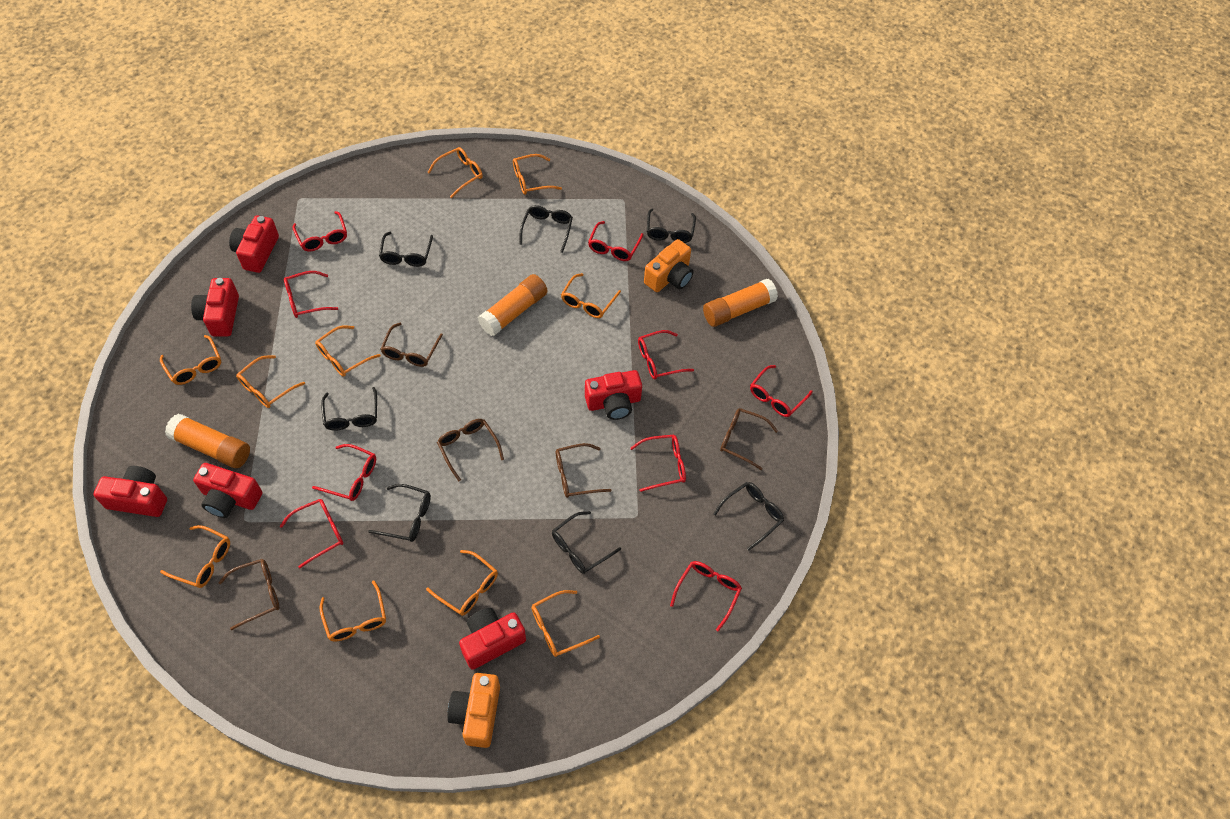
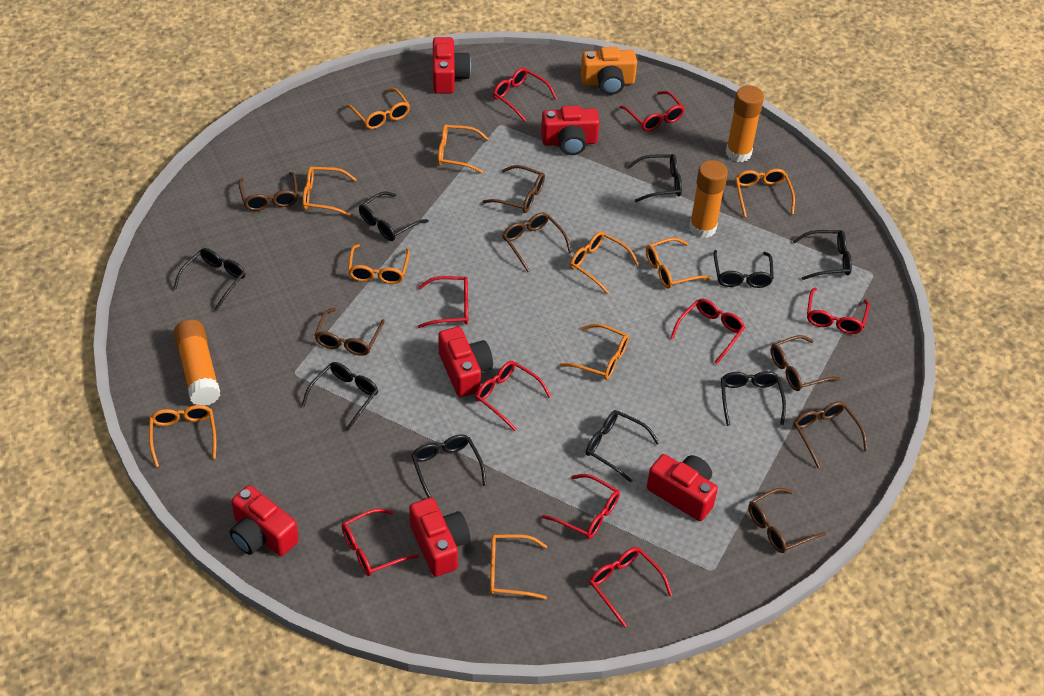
black glasses: 7 -> 9
brown glasses: 5 -> 7
orange camera: 2 -> 1

